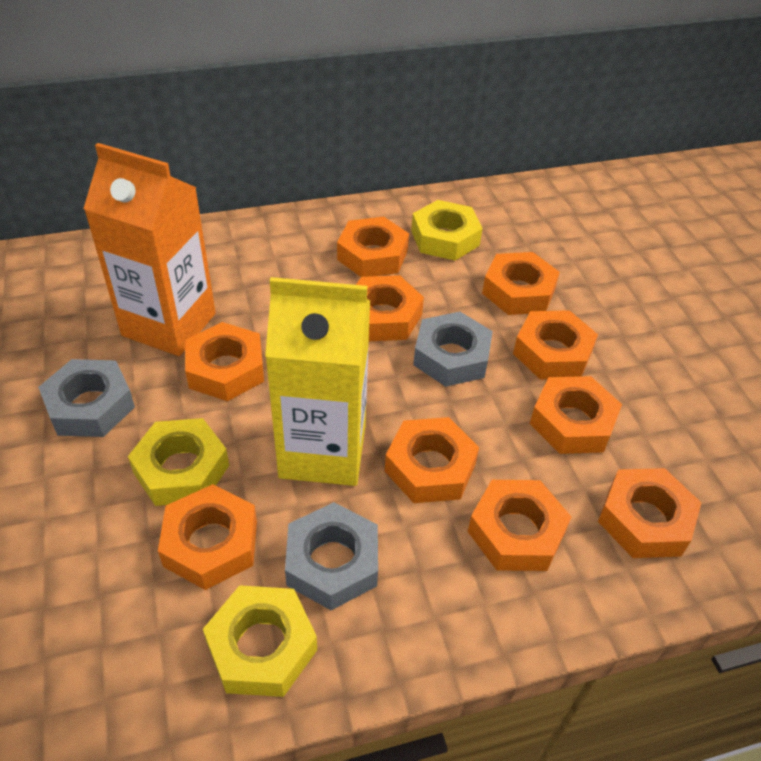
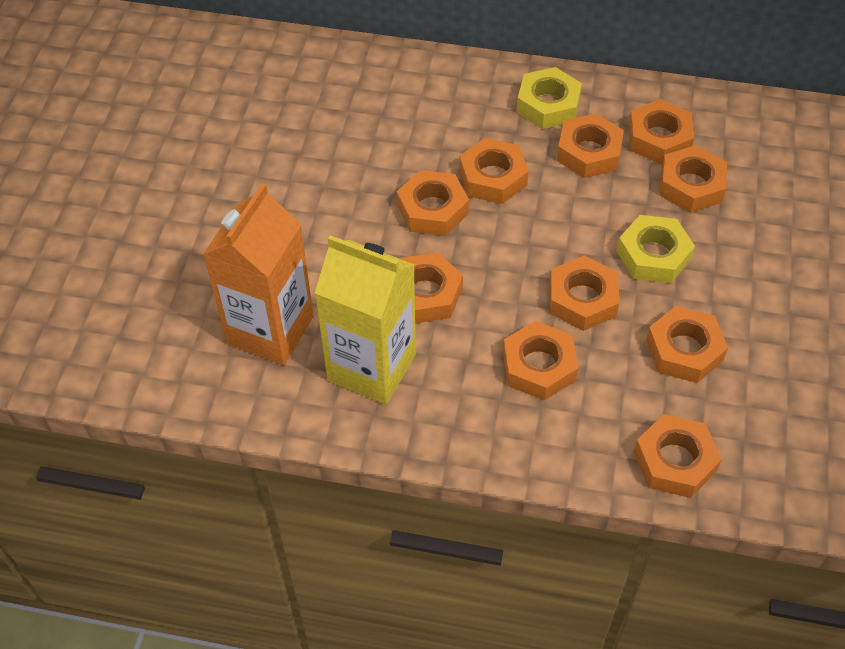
grey nut: 3 -> 0
yellow nut: 3 -> 2

